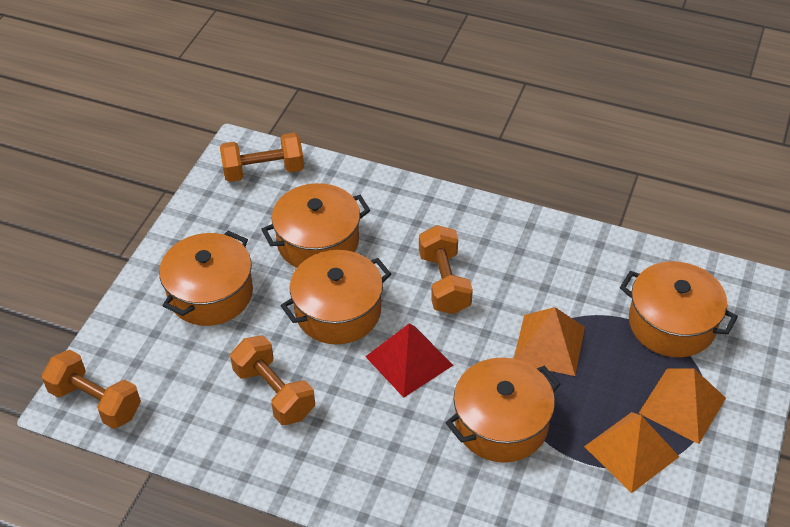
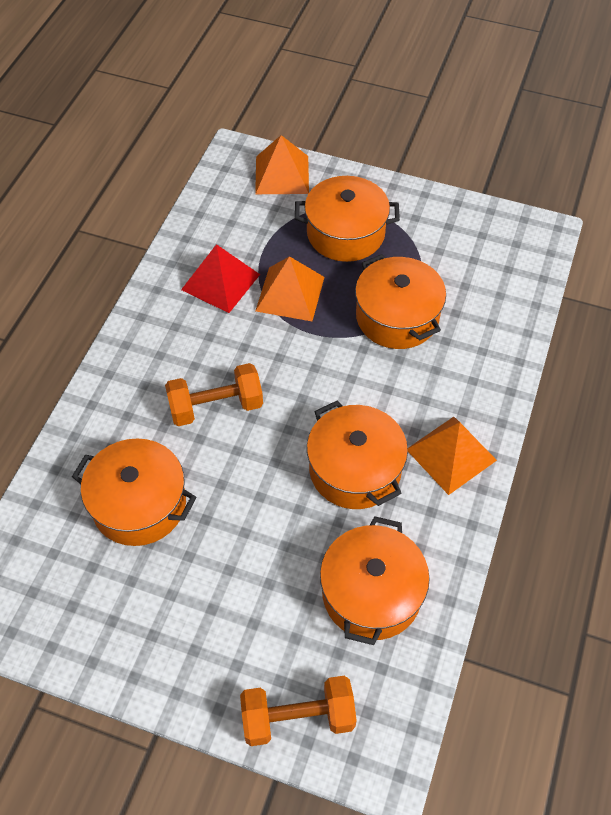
orange dumbbell: 4 -> 2

